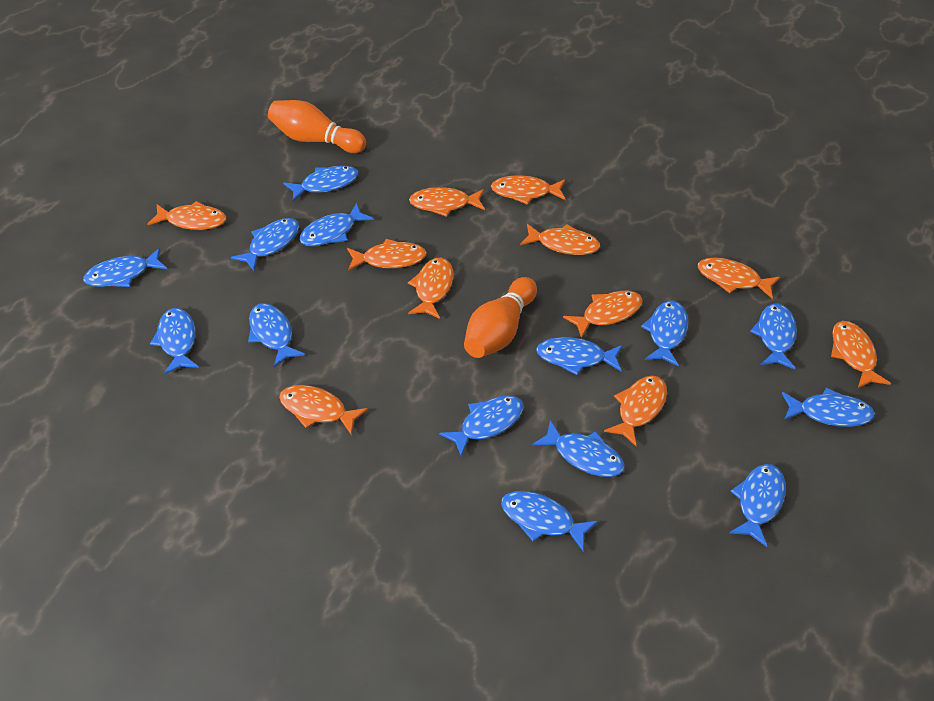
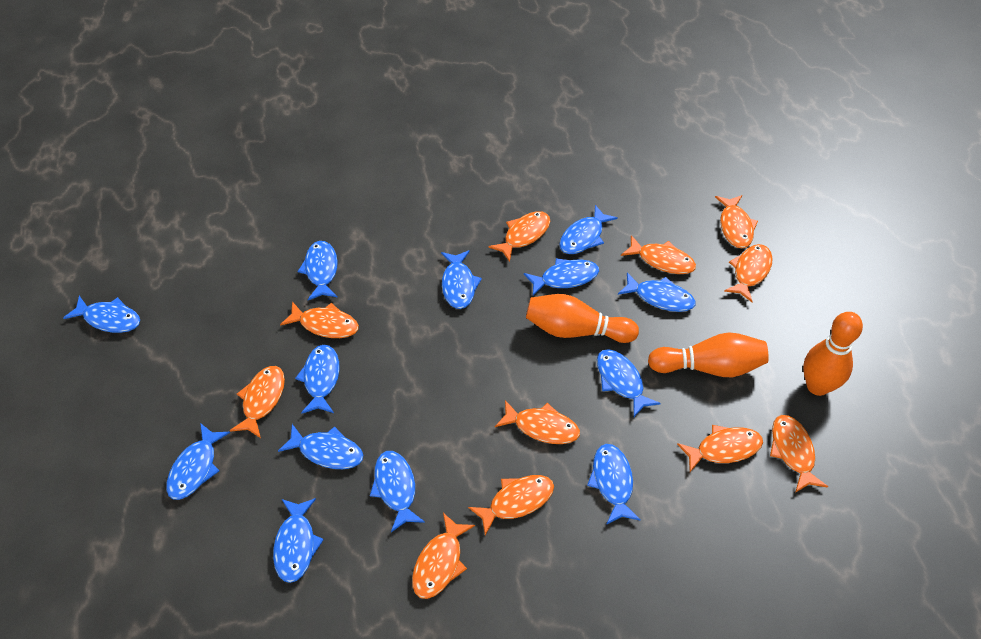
blue fish: 14 -> 13
orange bowling pin: 2 -> 3

